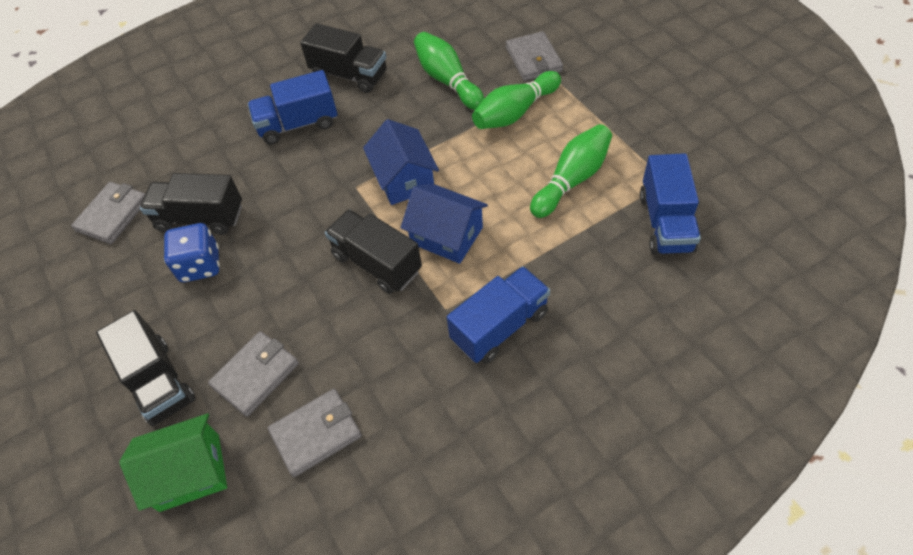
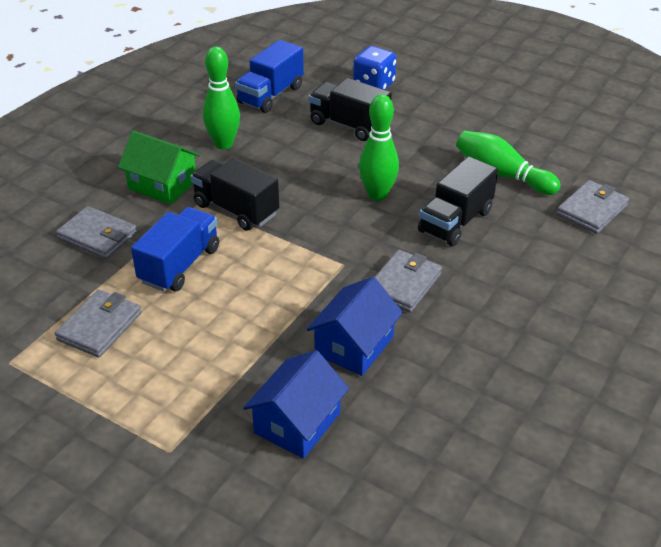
black truck: 4 -> 3
blue truck: 3 -> 2

